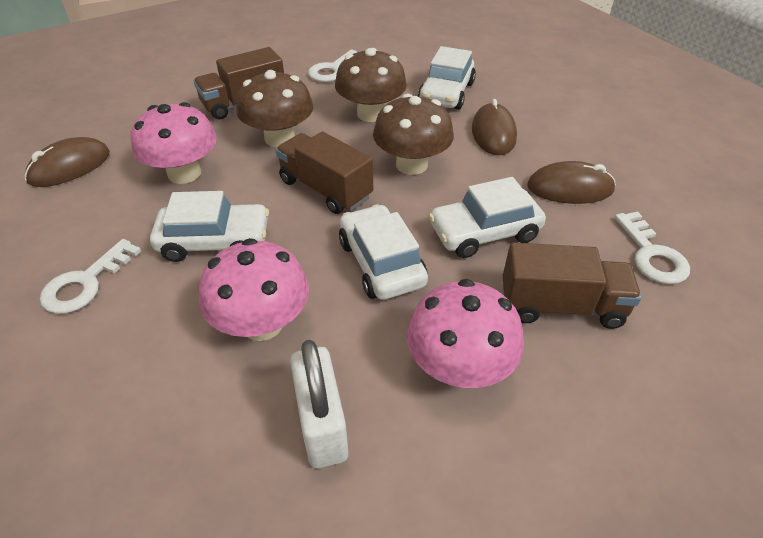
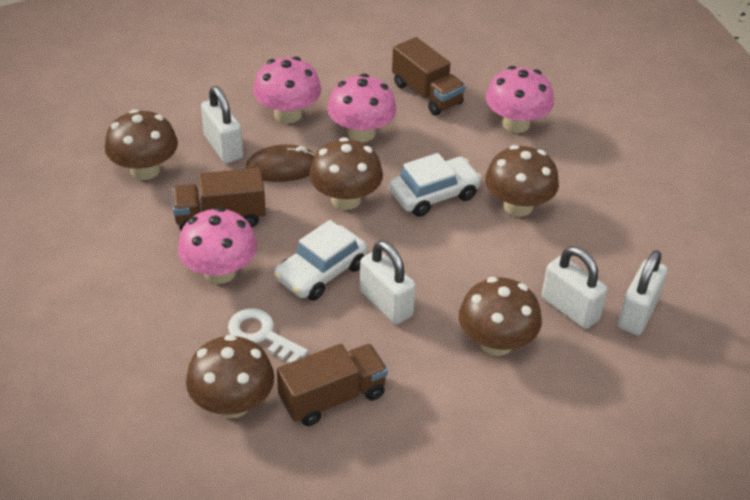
brown mouse: 3 -> 1
brown mushroom: 3 -> 5
pink mushroom: 3 -> 4
white car: 4 -> 2
white key: 3 -> 1
white padlock: 1 -> 4

